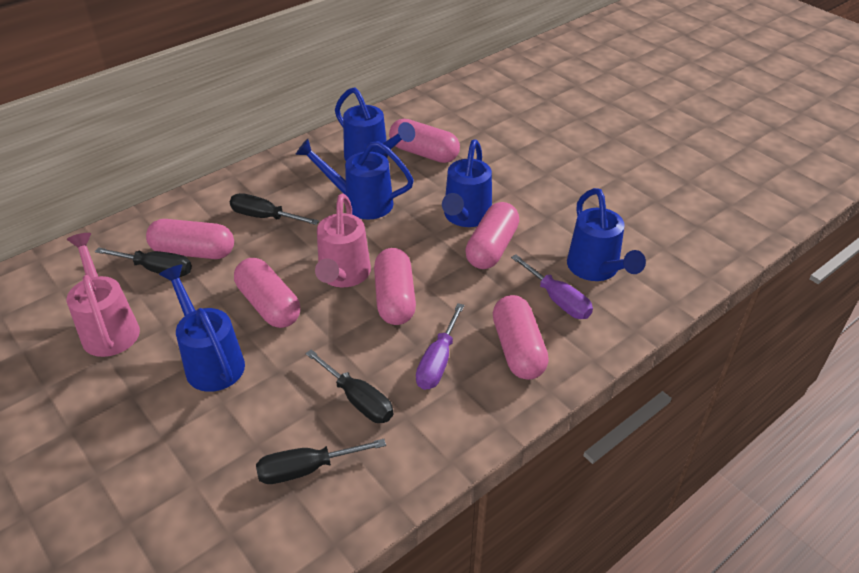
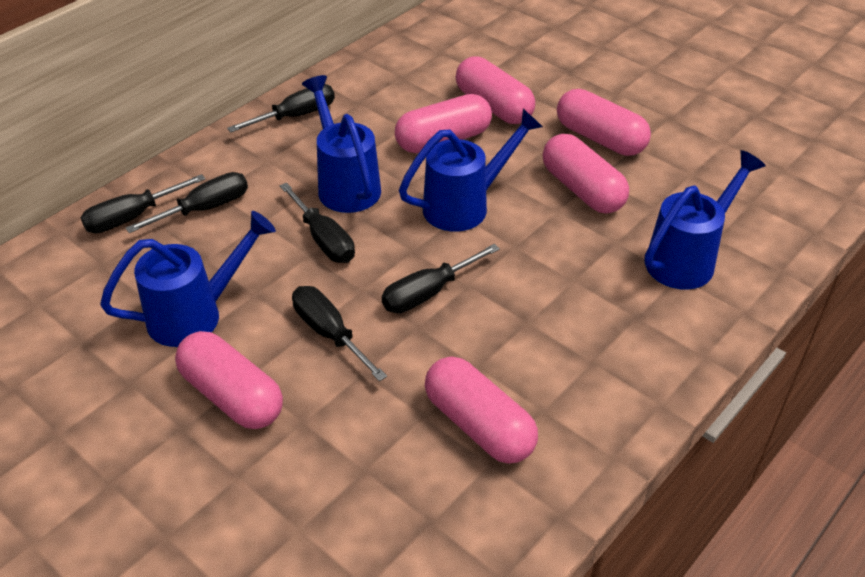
black screwdriver: 4 -> 6
blue watering can: 5 -> 4
pink watering can: 2 -> 0
purple screwdriver: 2 -> 0

